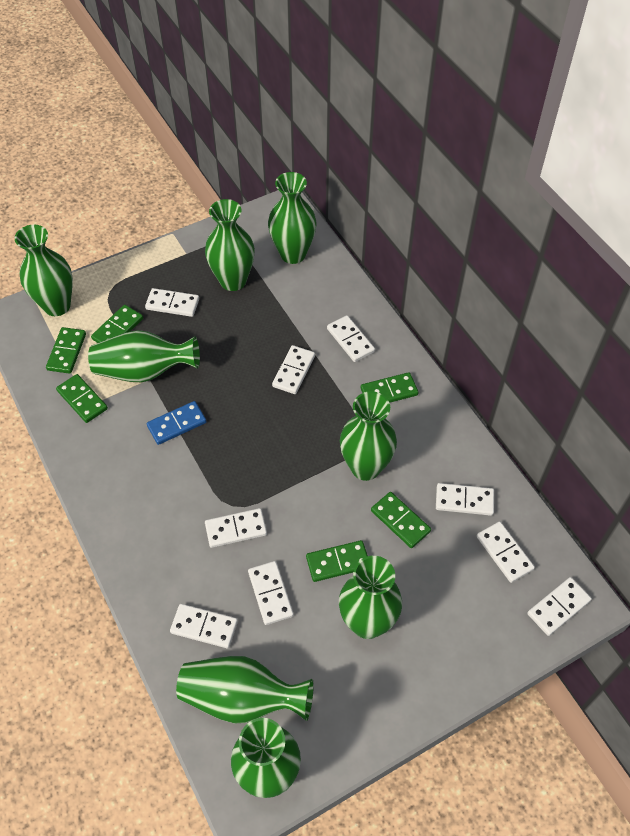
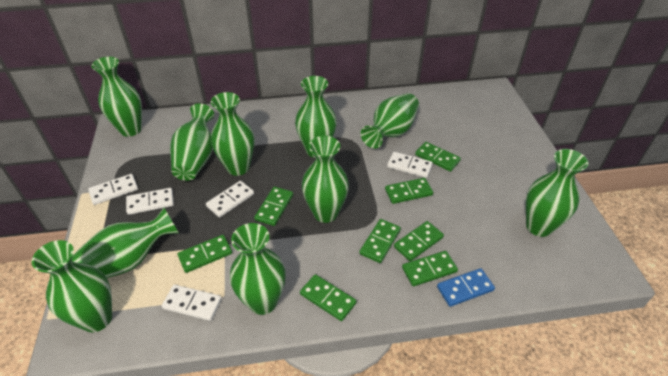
green domino: 6 -> 8
green vase: 8 -> 10
white domino: 9 -> 5

